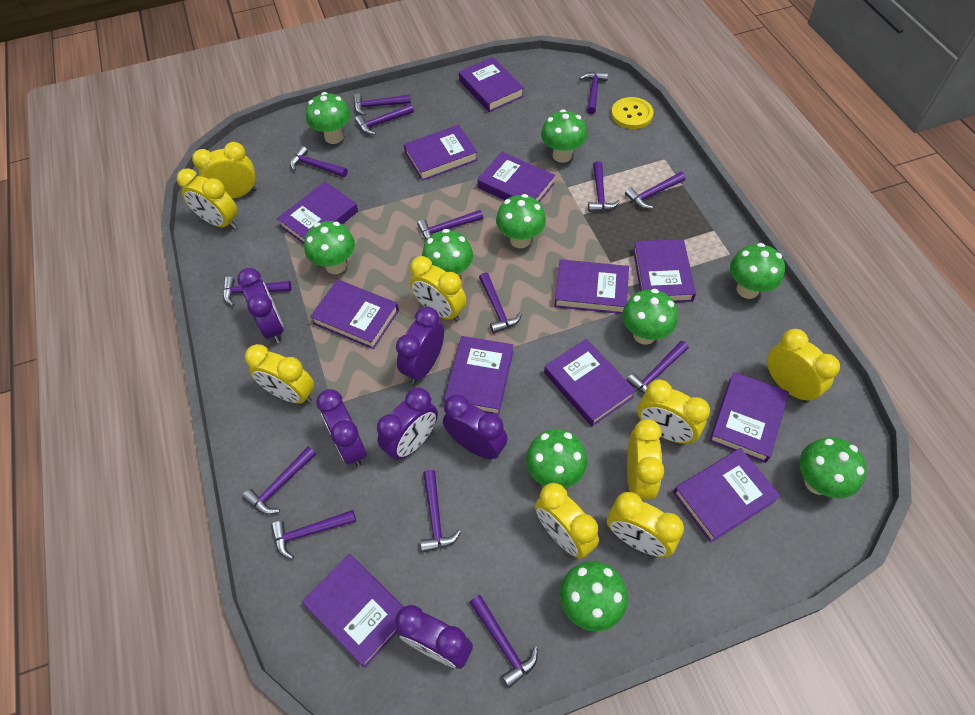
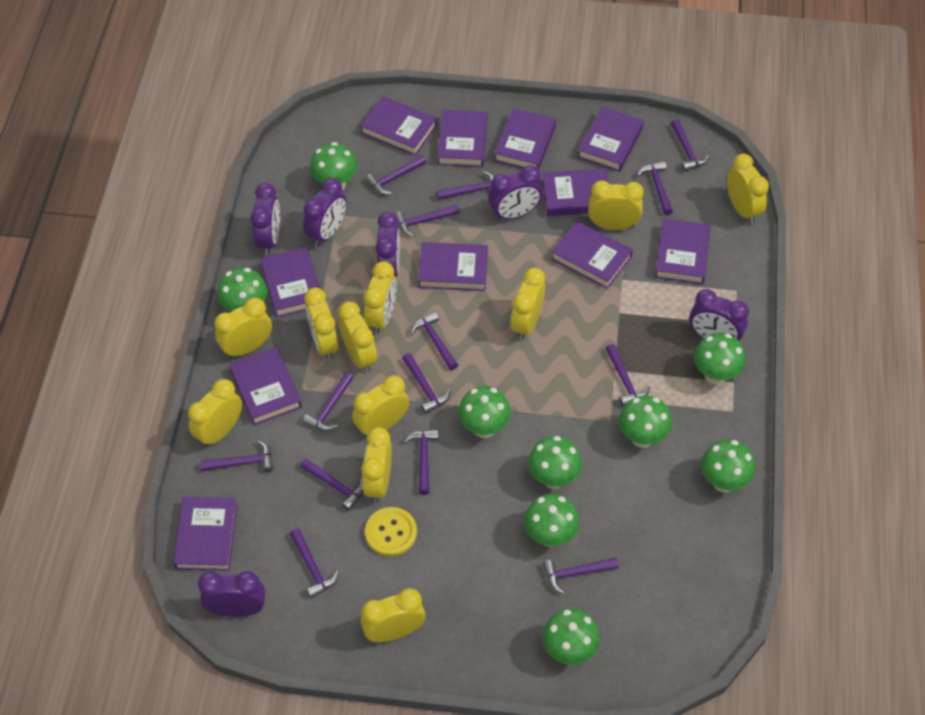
green mushroom: 10 -> 9
purple book: 12 -> 11
yellow clock: 9 -> 11

